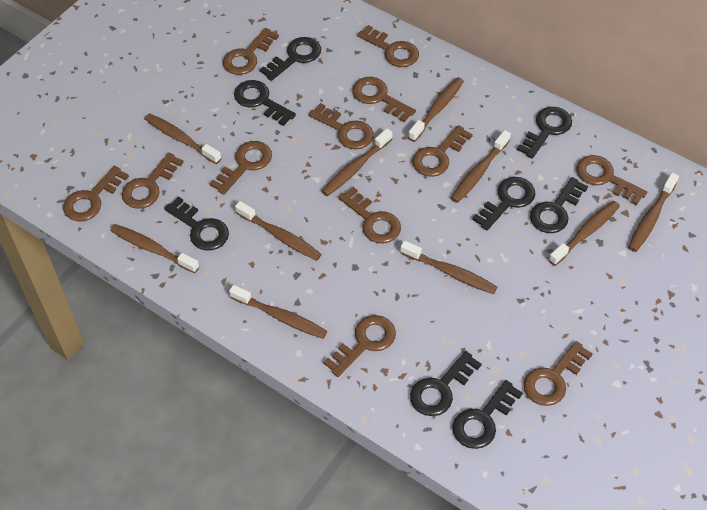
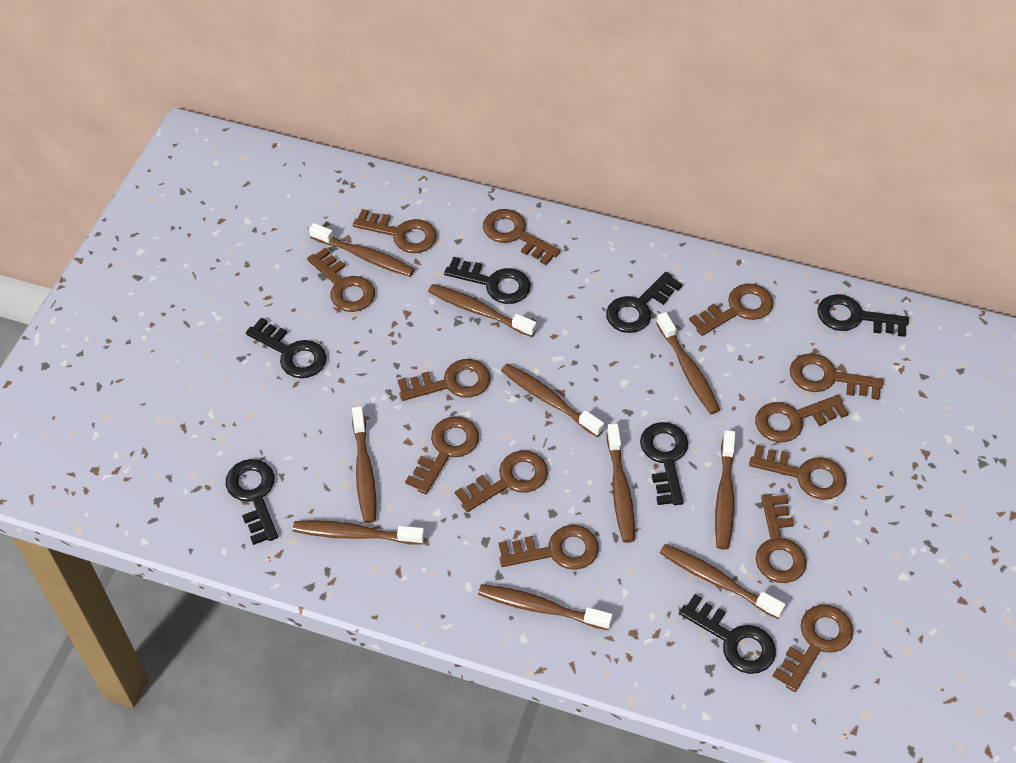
black key: 8 -> 7
brown key: 12 -> 13

